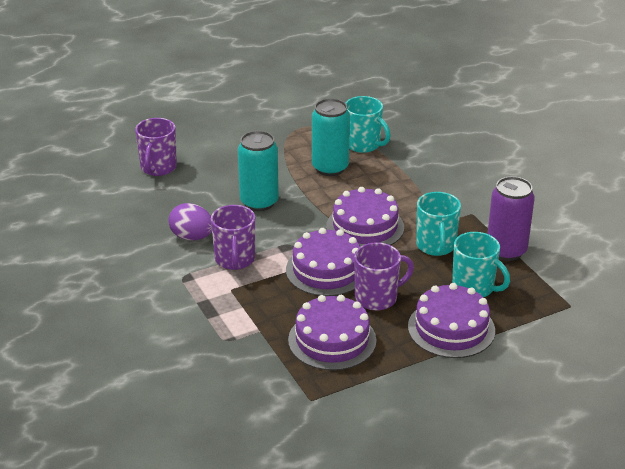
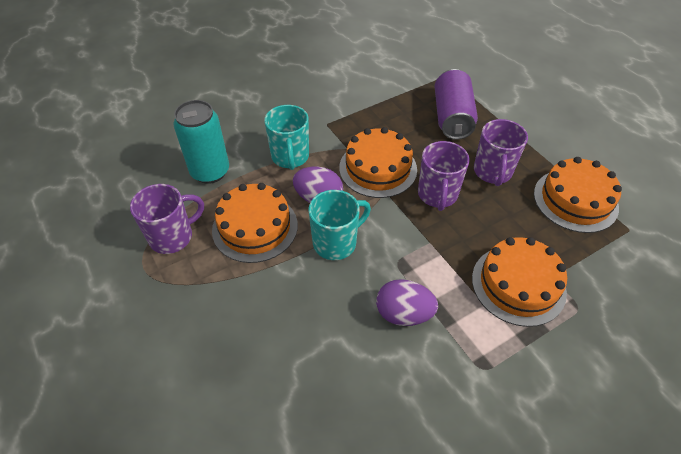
orange cake: 0 -> 4
purple cake: 4 -> 0
purple egg: 1 -> 2
turquoise can: 2 -> 1
turquoise mug: 3 -> 2

